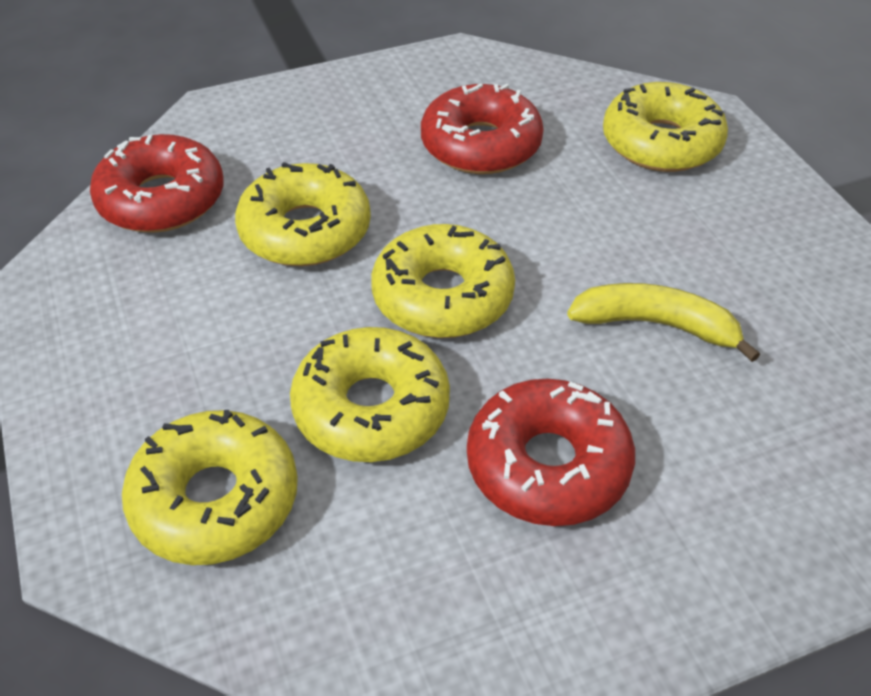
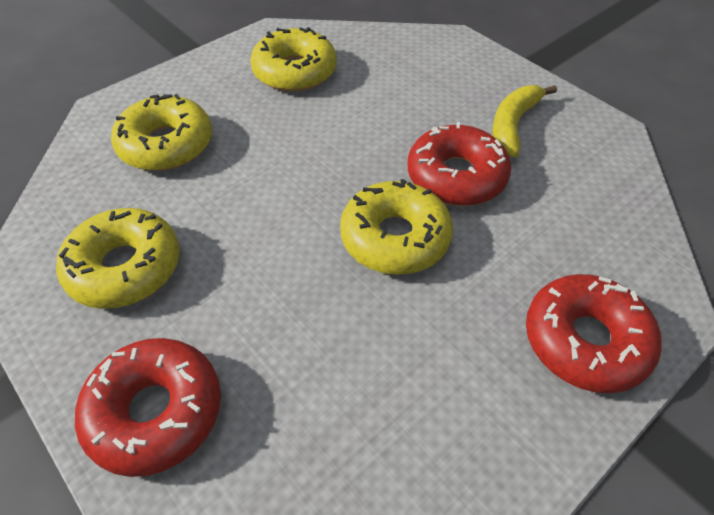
yellow donut: 5 -> 4

